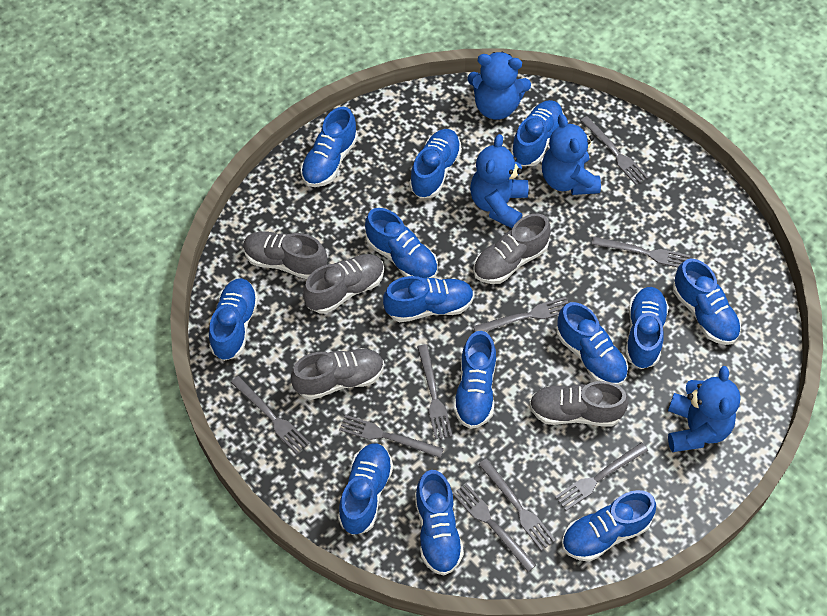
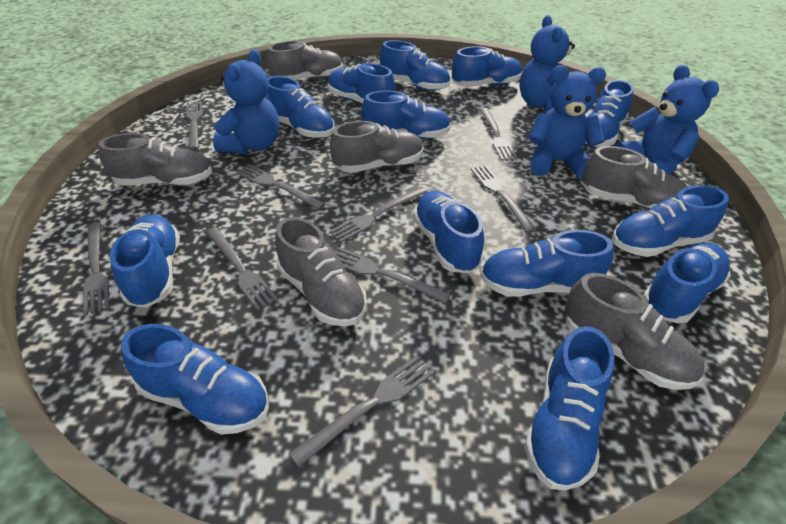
grey shoe: 5 -> 6

